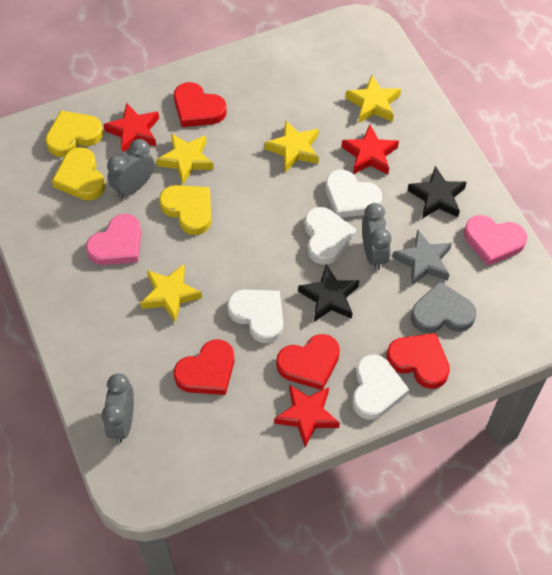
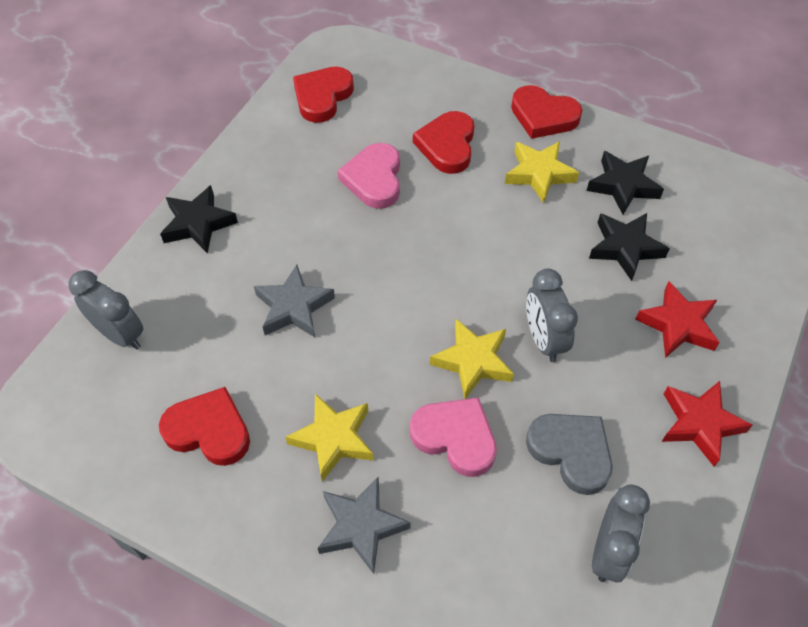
black star: 2 -> 3
grey star: 1 -> 2
red star: 3 -> 2
white heart: 4 -> 0
yellow heart: 3 -> 0
yellow star: 4 -> 3

